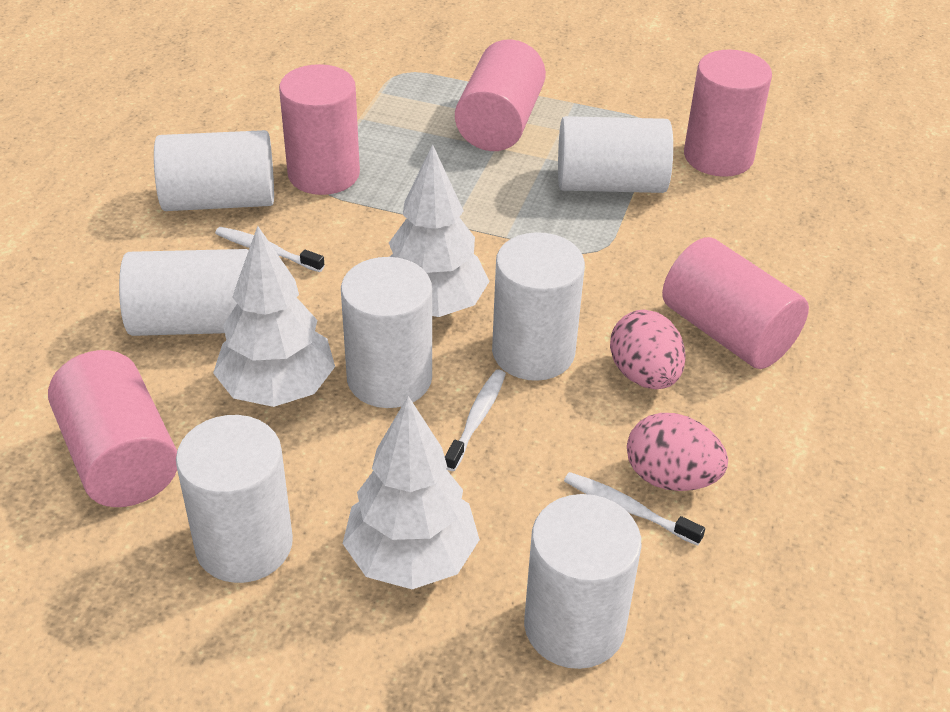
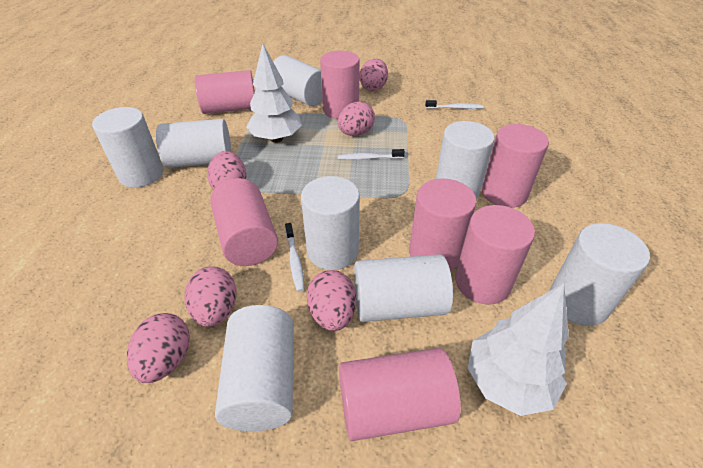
pink cylinder: 5 -> 7
pink egg: 2 -> 6
white cylinder: 7 -> 8
white tree: 3 -> 2

